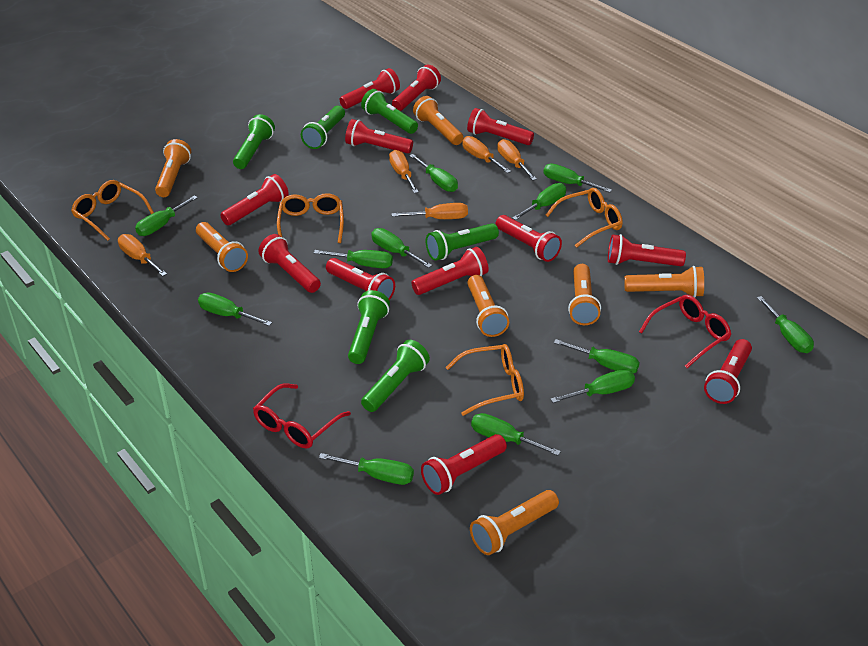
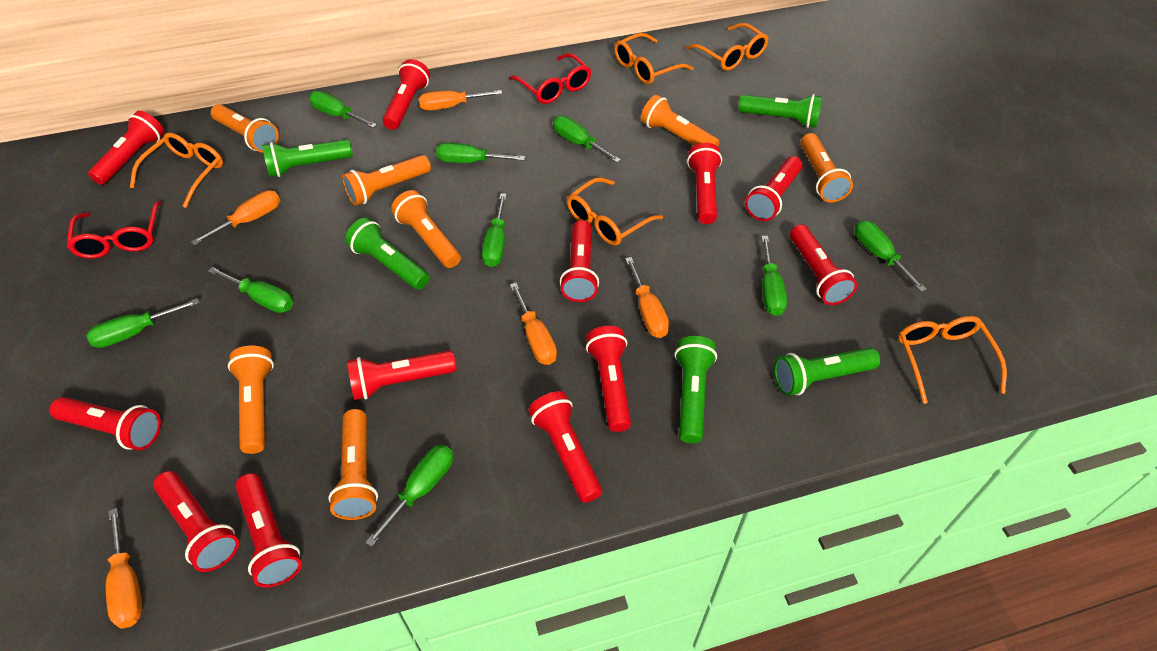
green flashlight: 6 -> 5
green screwdriver: 12 -> 9
orange glasses: 4 -> 5

